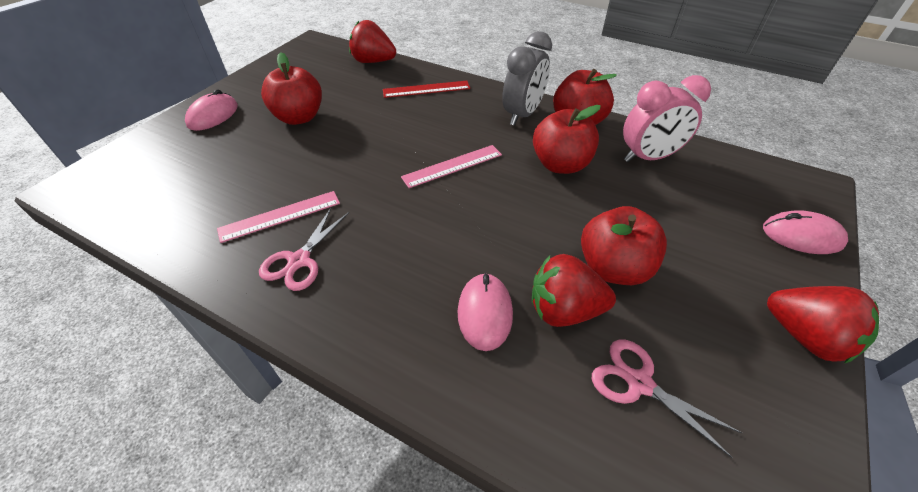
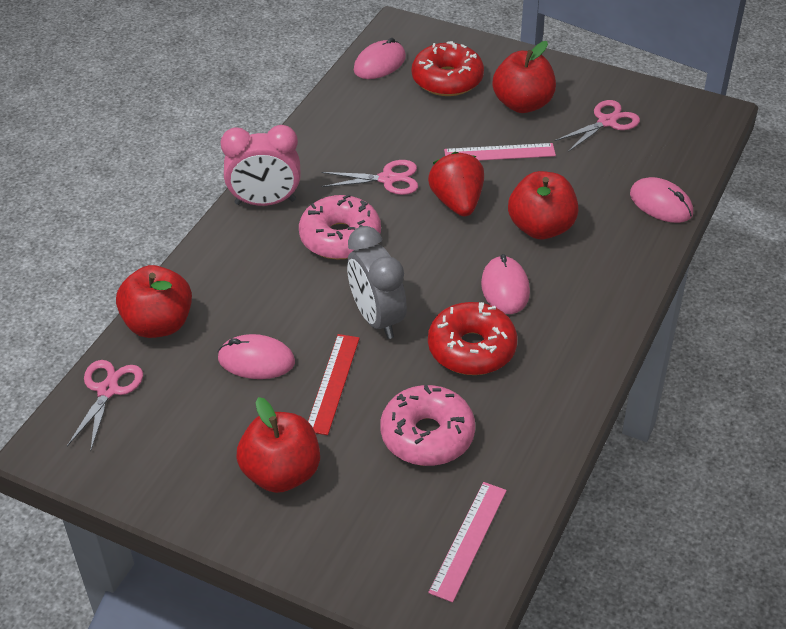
pink donut: 0 -> 2
pink mouse: 3 -> 4
pink scissors: 2 -> 3
red donut: 0 -> 2
red strawberry: 3 -> 1

